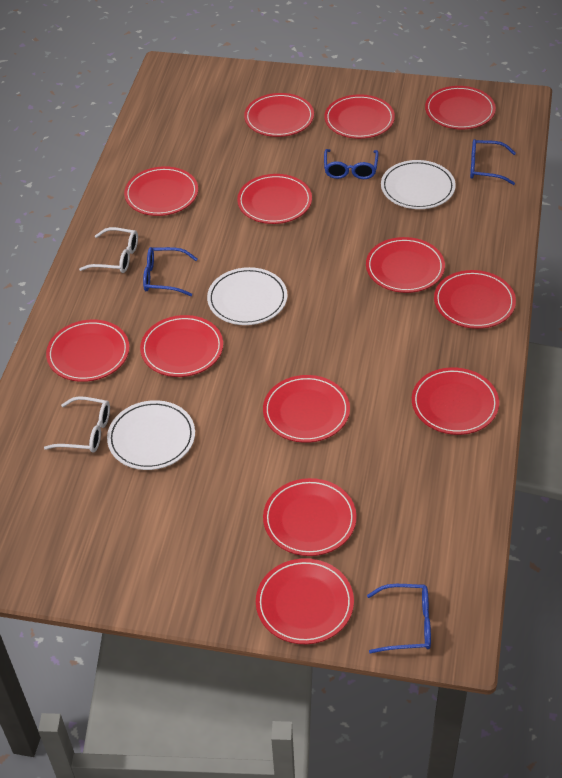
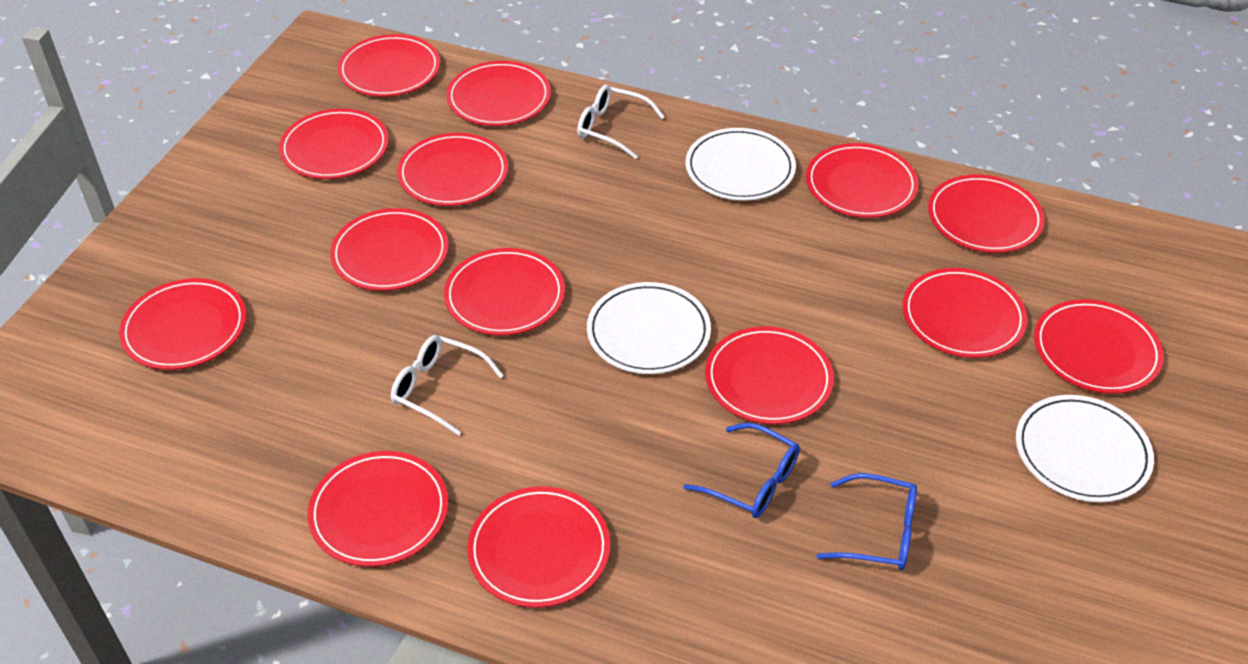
blue glasses: 4 -> 2
red plate: 13 -> 14

